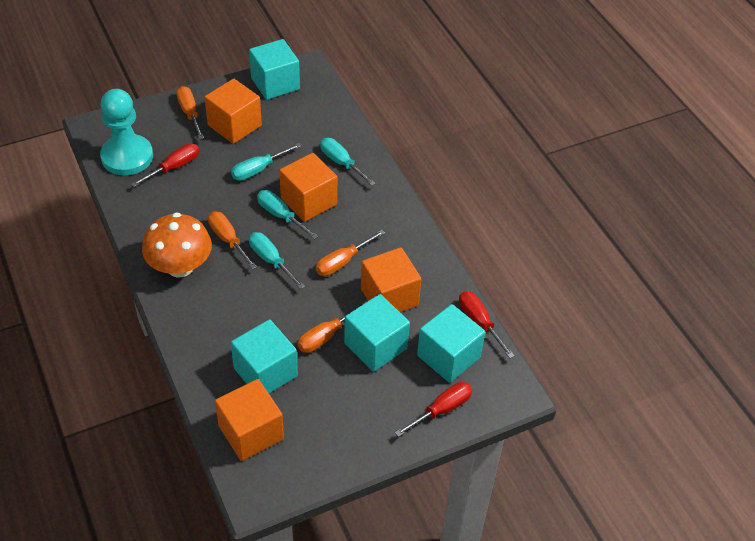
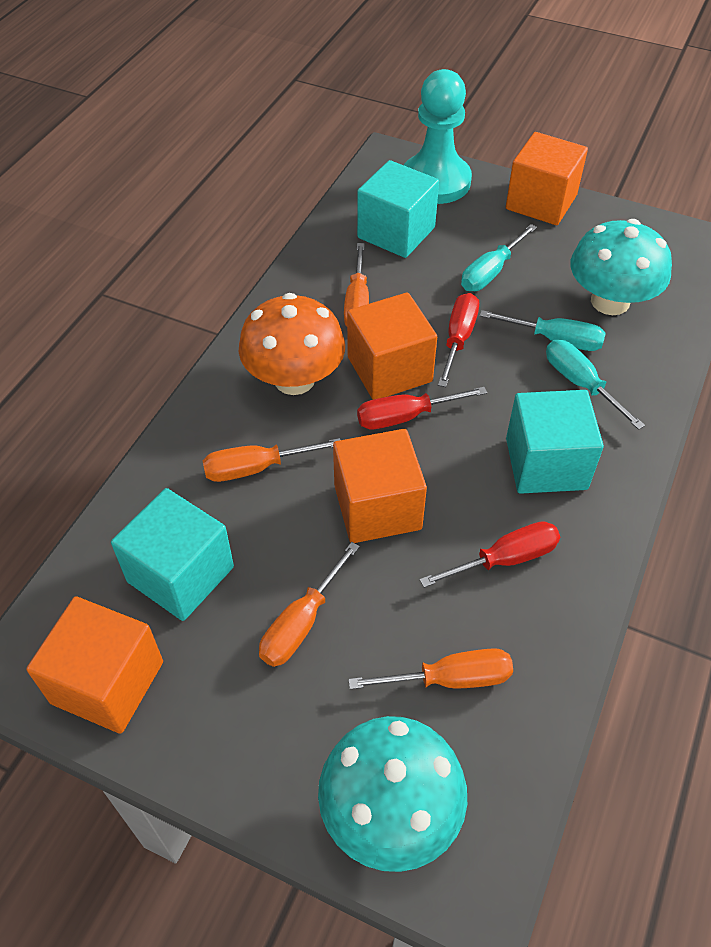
turquoise cube: 4 -> 3
turquoise mushroom: 0 -> 2
turquoise screwdriver: 4 -> 3

